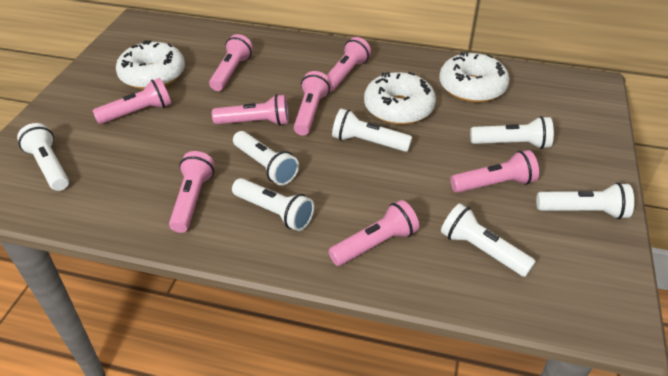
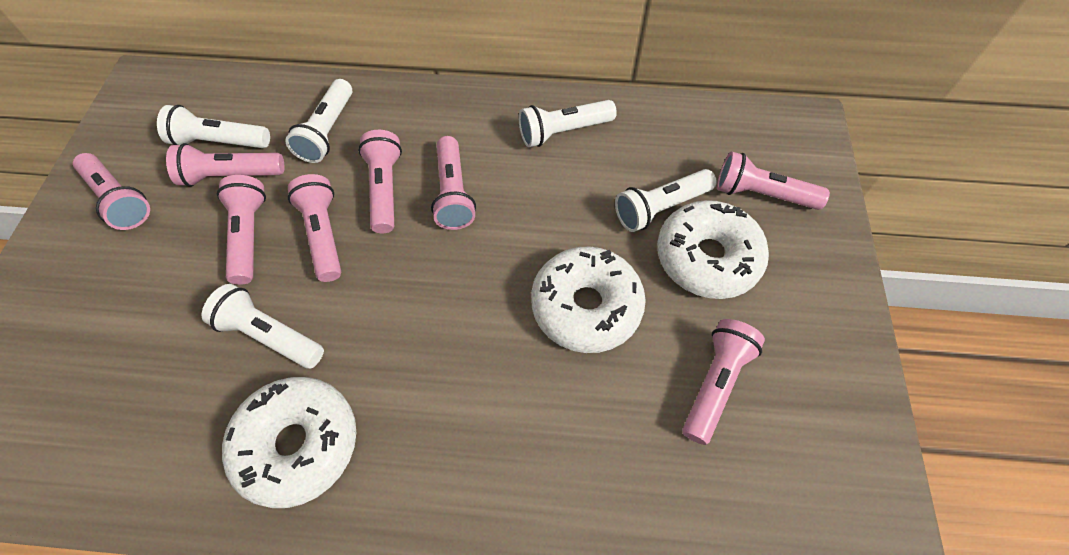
white flashlight: 7 -> 5

